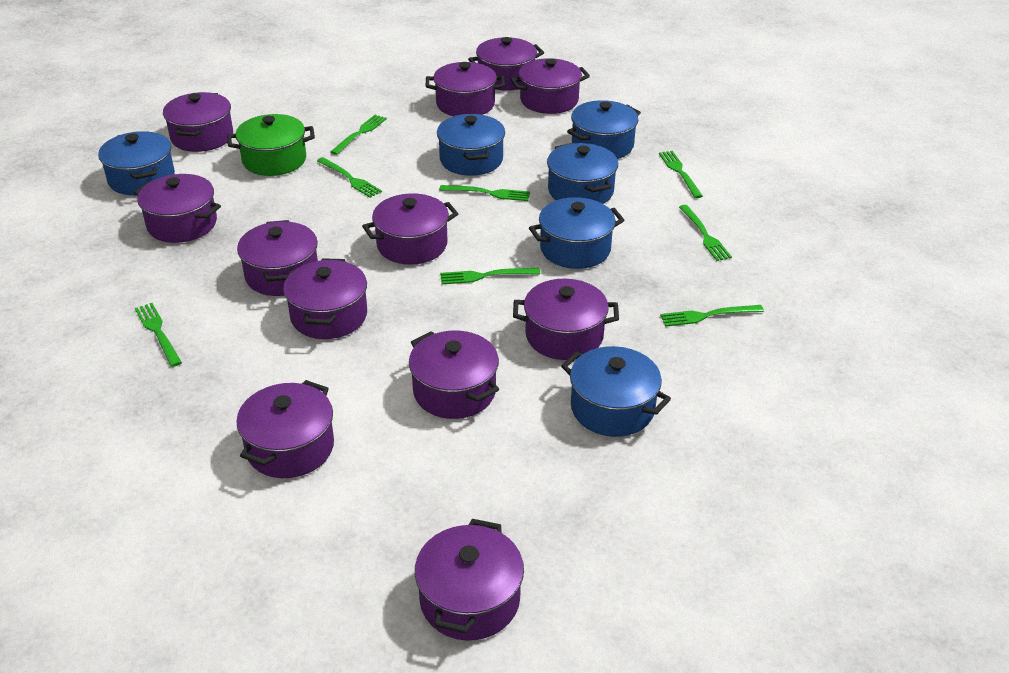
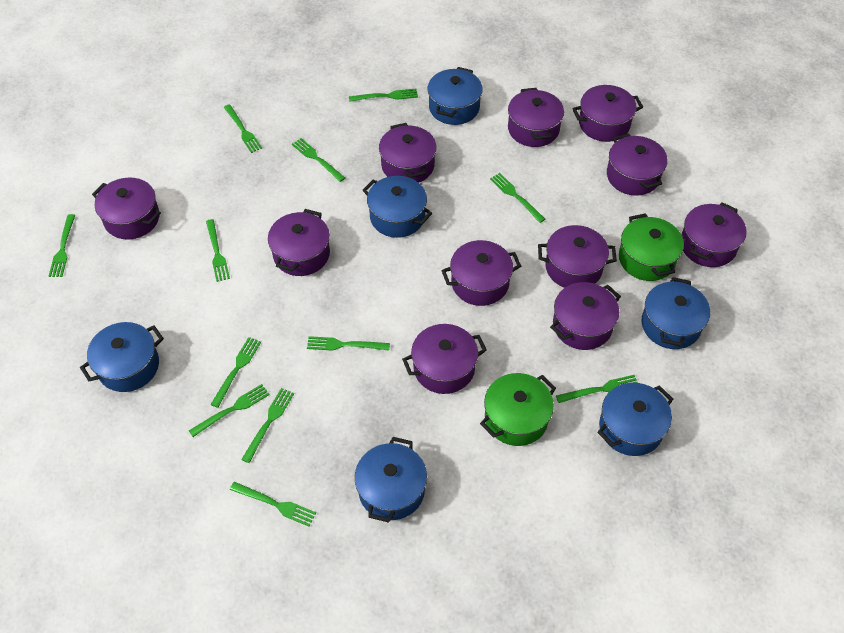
green fork: 8 -> 12
green pot: 1 -> 2
purple pot: 12 -> 11

